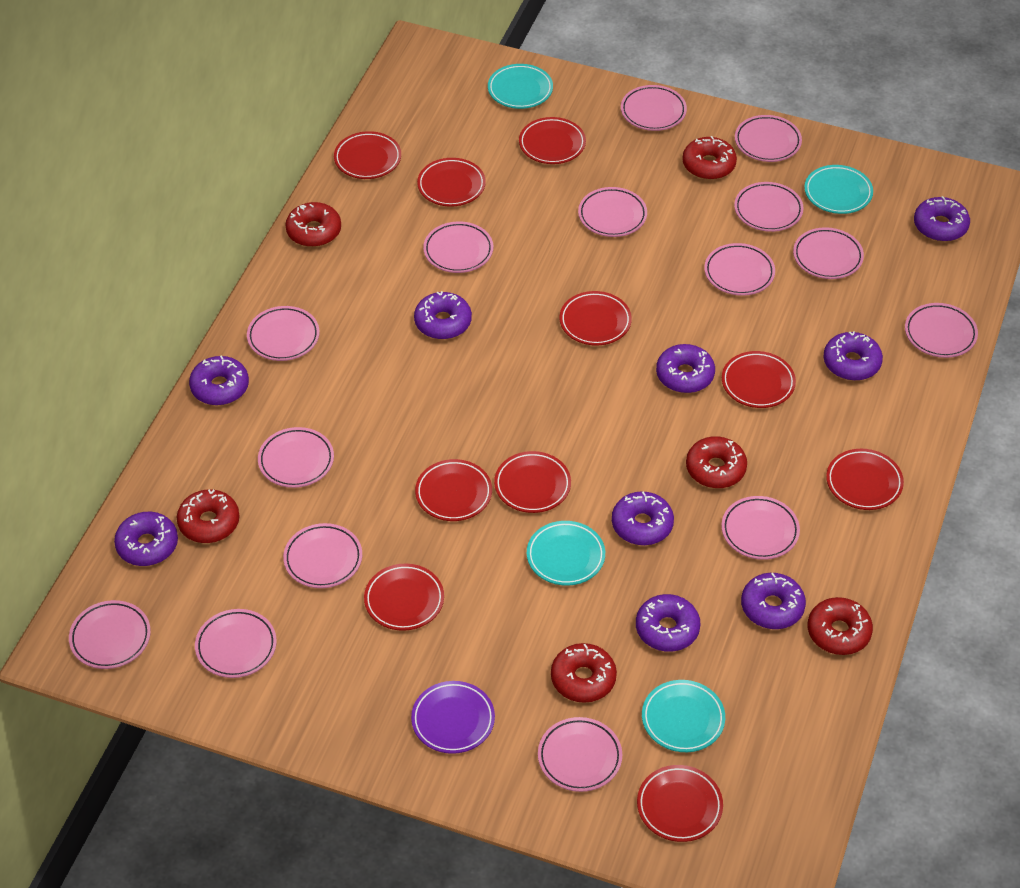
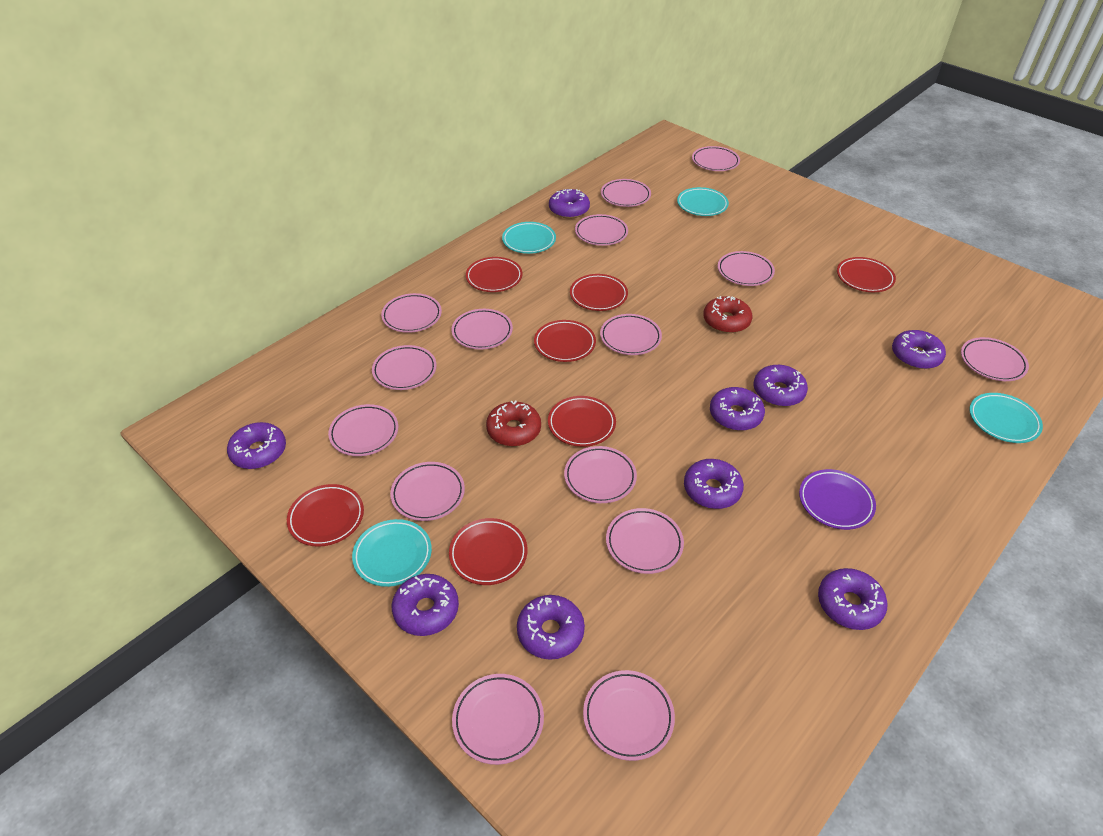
red donut: 6 -> 2
red plate: 10 -> 7

